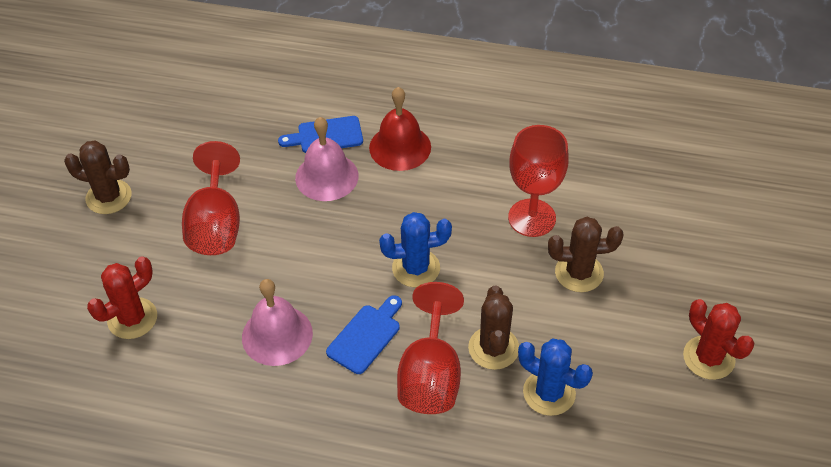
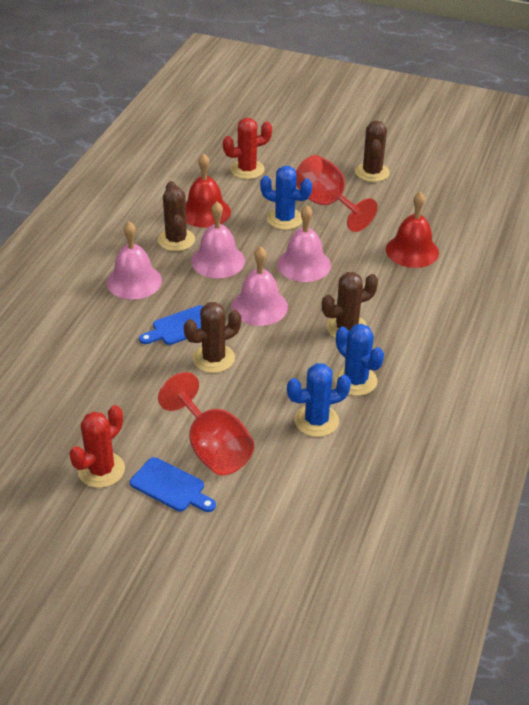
blue cactus: 2 -> 3
brown cactus: 3 -> 4
pink bell: 2 -> 4
red bell: 1 -> 2
red goblet: 3 -> 2

